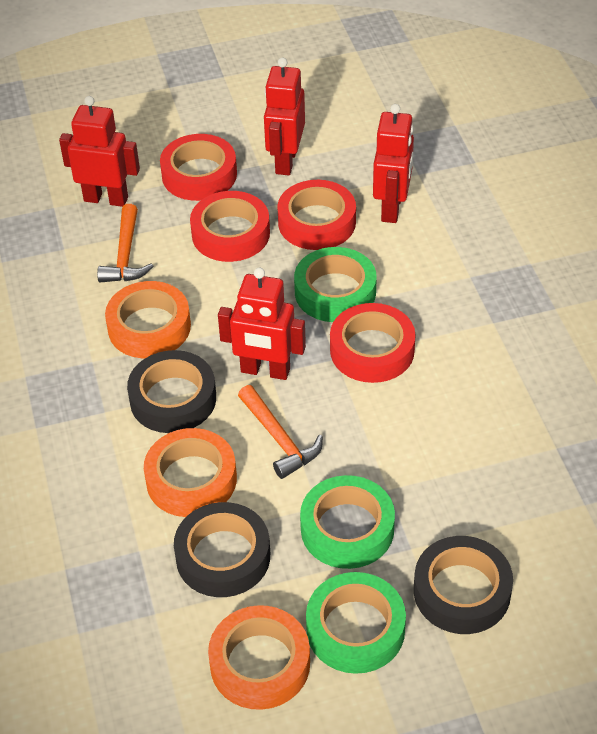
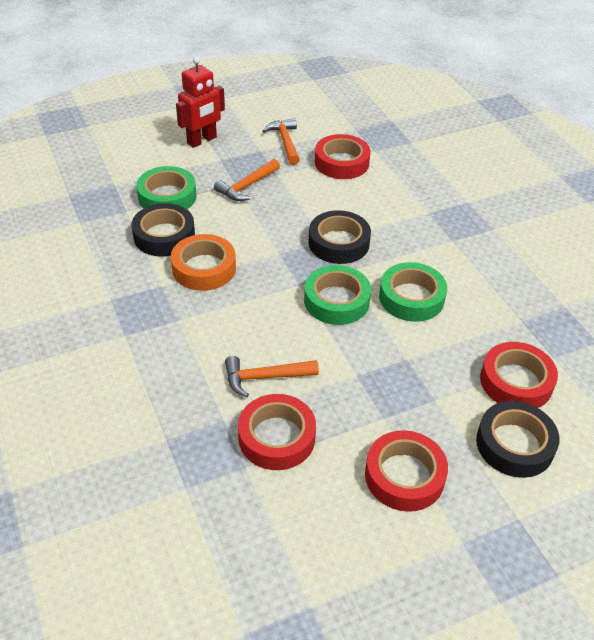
orange hammer: 2 -> 3
orange tape: 3 -> 1
red robot: 4 -> 1

